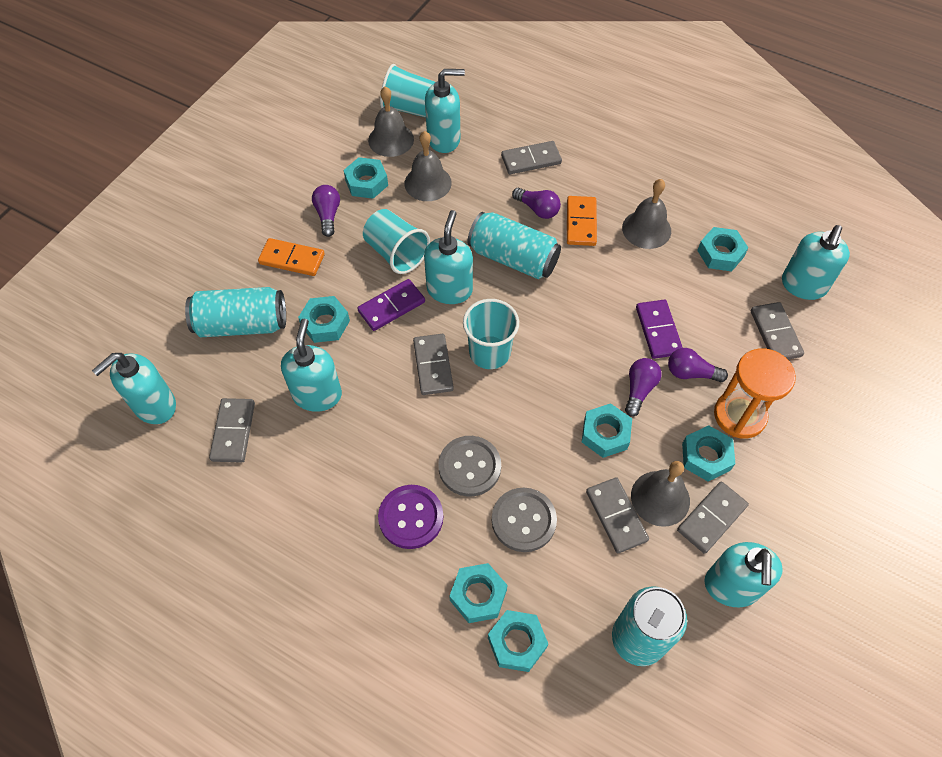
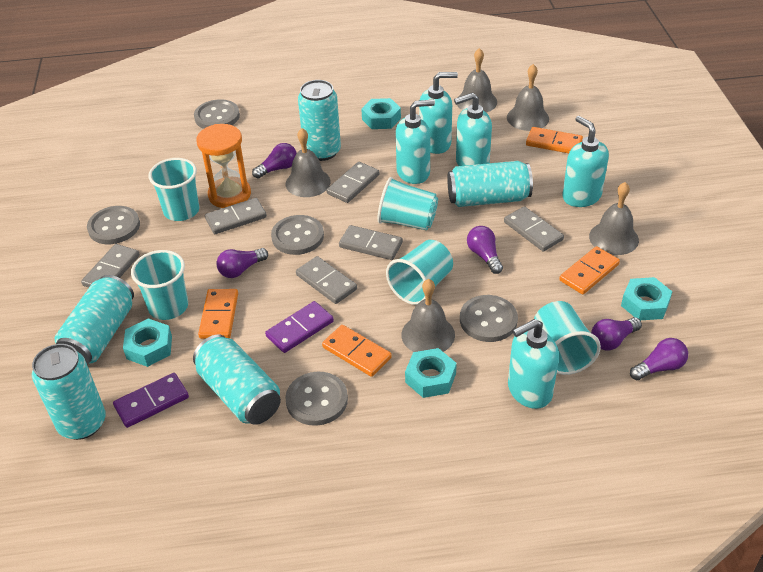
grey bell: 4 -> 5
grey button: 2 -> 5
orange domino: 2 -> 4
purple button: 1 -> 0
purple light bulb: 4 -> 5
turquoise can: 3 -> 5
turquoise cup: 3 -> 5
turquoise nut: 7 -> 4
turquoise soap dispenser: 6 -> 5

